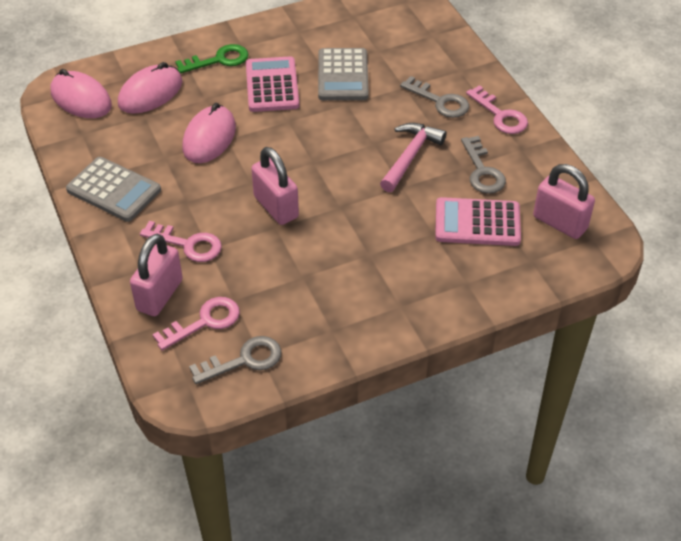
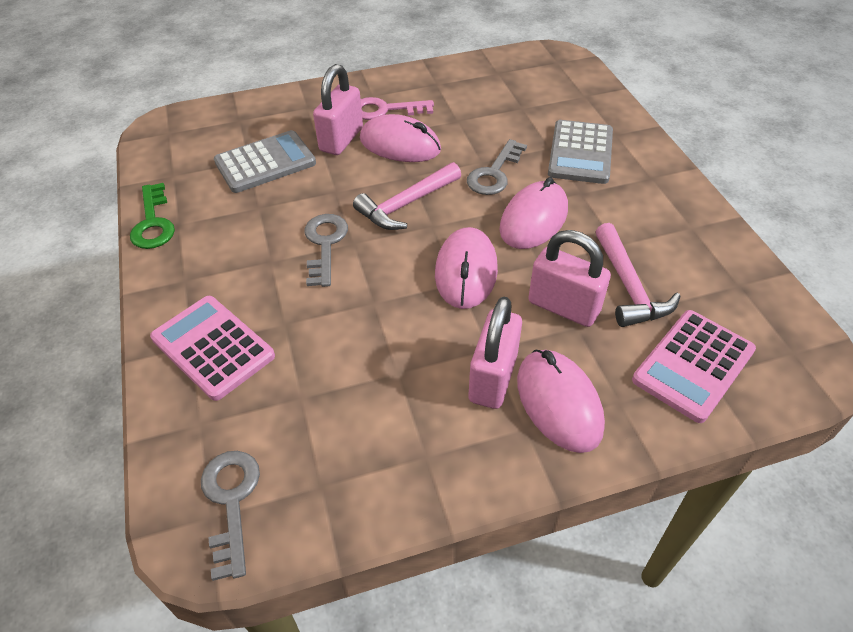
pink hammer: 1 -> 2
pink key: 3 -> 1
pink mouse: 3 -> 4

